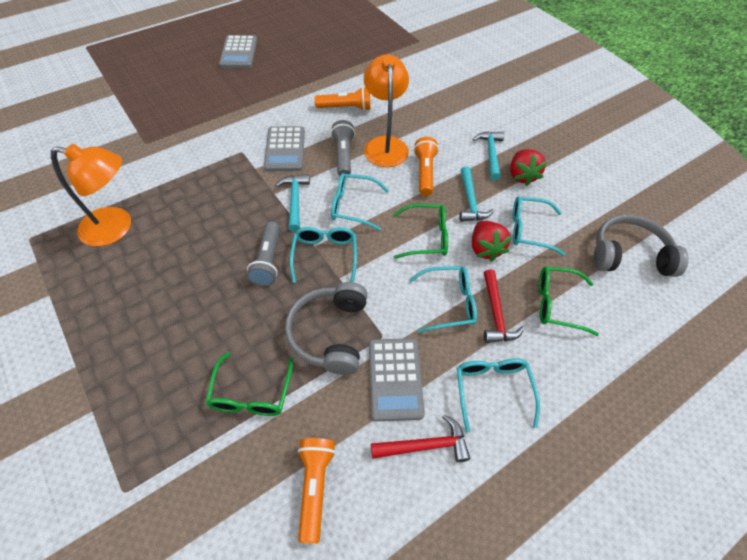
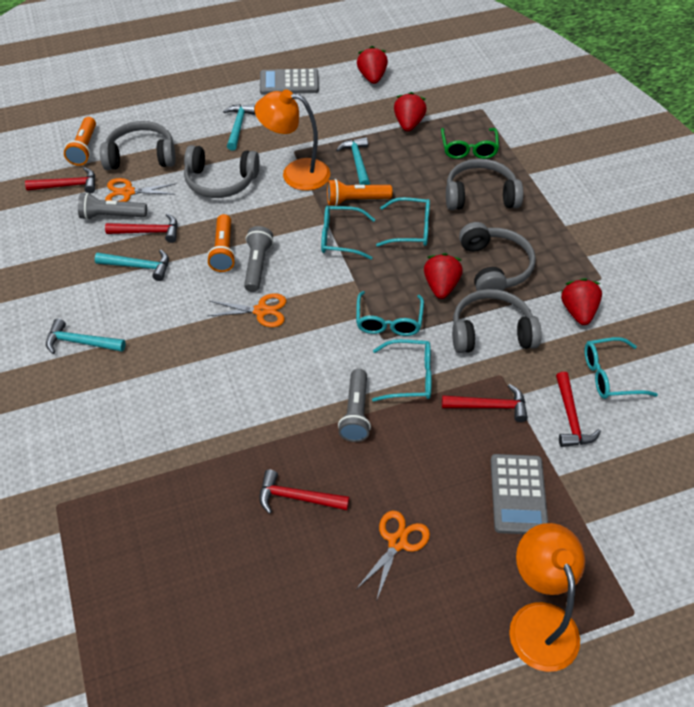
green glasses: 3 -> 1
grey calculator: 3 -> 2
grey flashlight: 2 -> 3
grey headphones: 2 -> 5
orange scissors: 0 -> 3
red hammer: 2 -> 5
red strawberry: 2 -> 4
turquoise hammer: 3 -> 4

